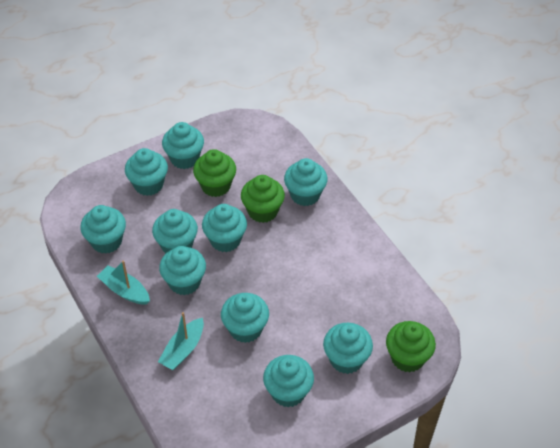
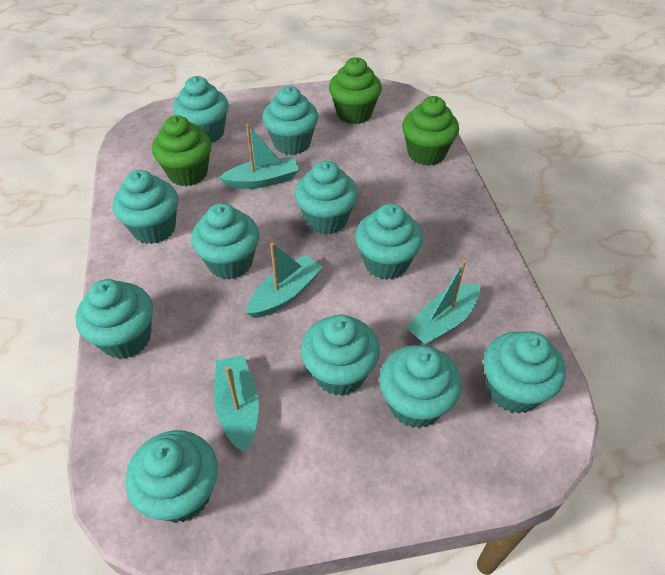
turquoise boat: 2 -> 4
turquoise cupcake: 10 -> 11

